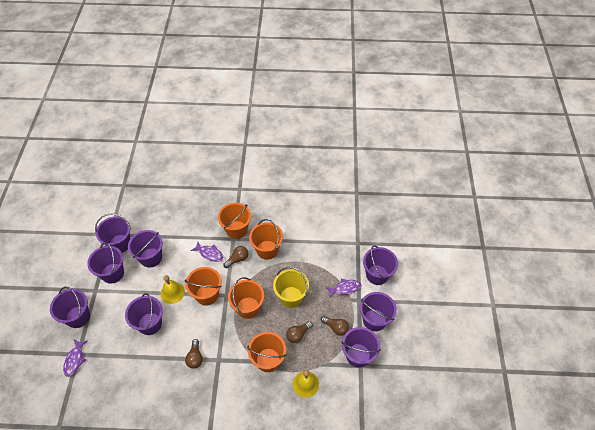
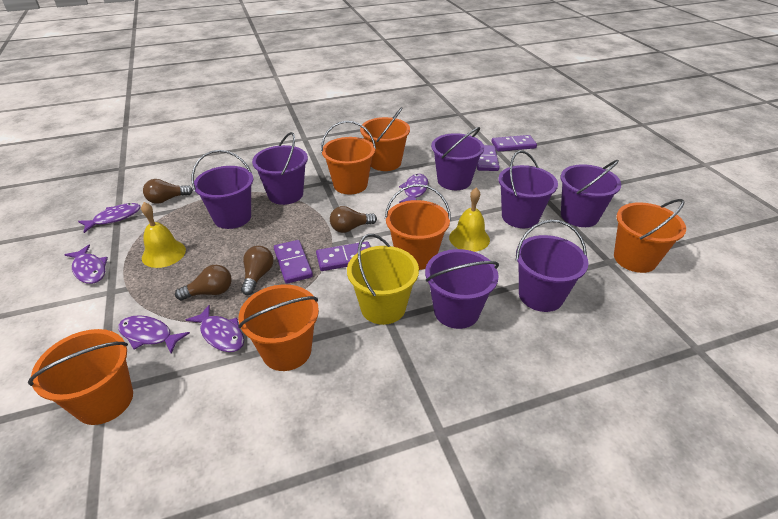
orange bucket: 5 -> 6
purple bucket: 8 -> 7
purple domino: 0 -> 4
purple fish: 3 -> 5

